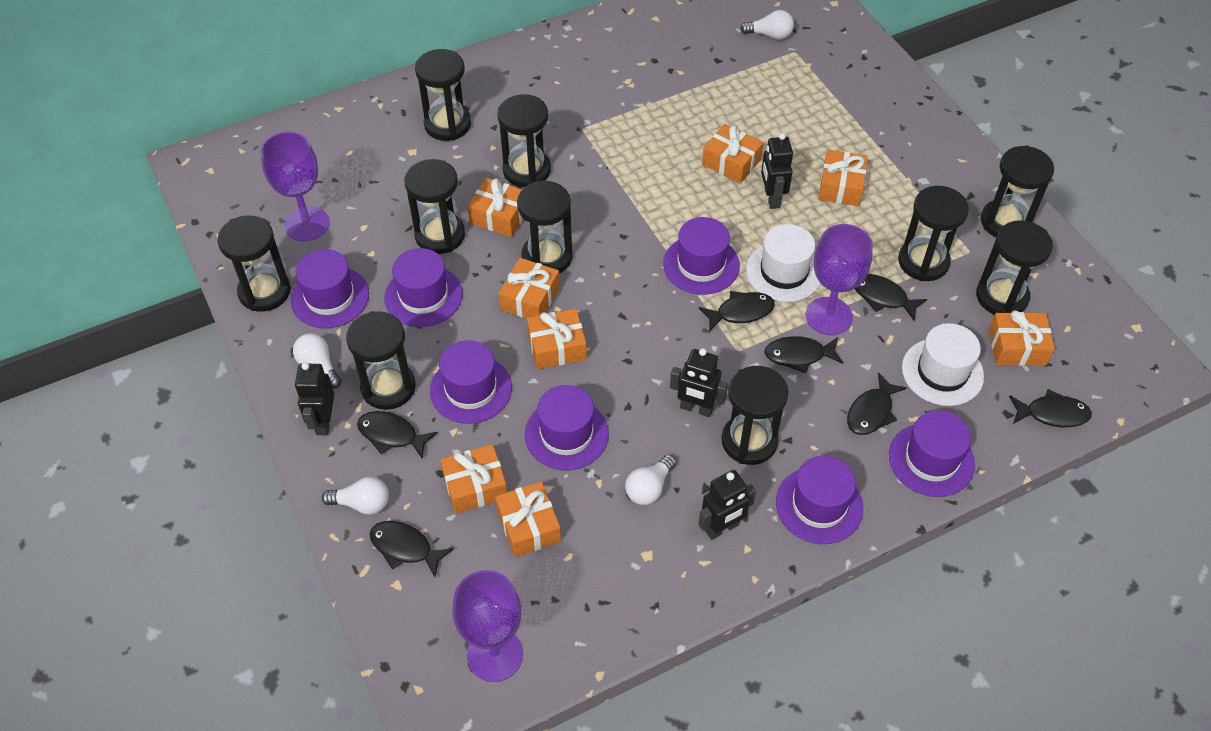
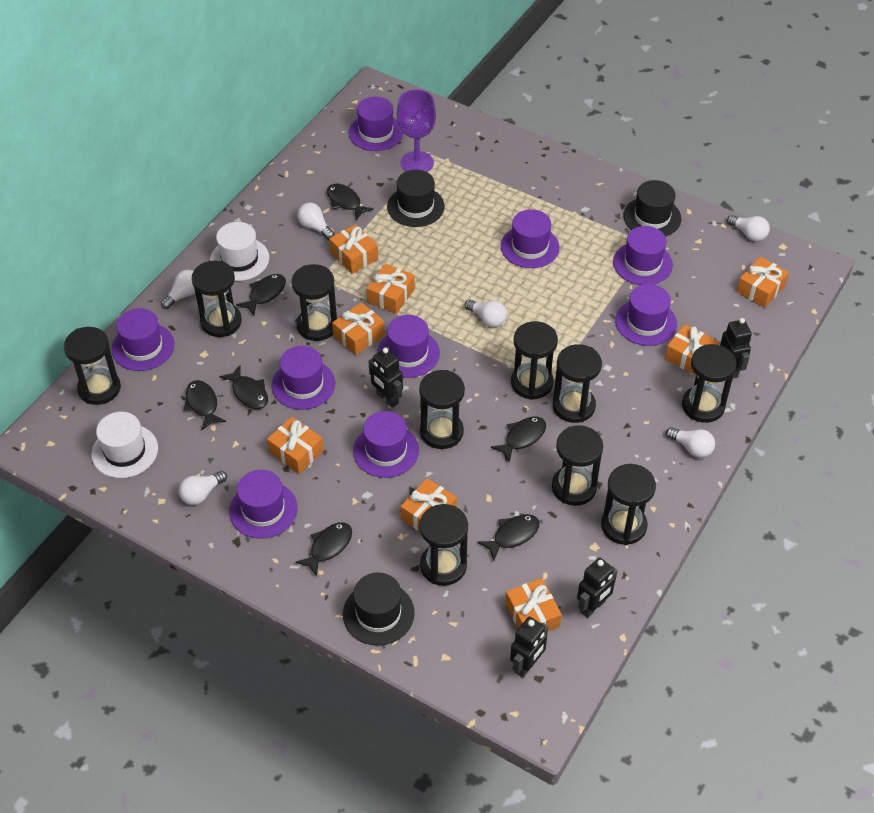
black hat: 0 -> 3
purple goblet: 3 -> 1
purple hat: 7 -> 9
white light bulb: 4 -> 6

